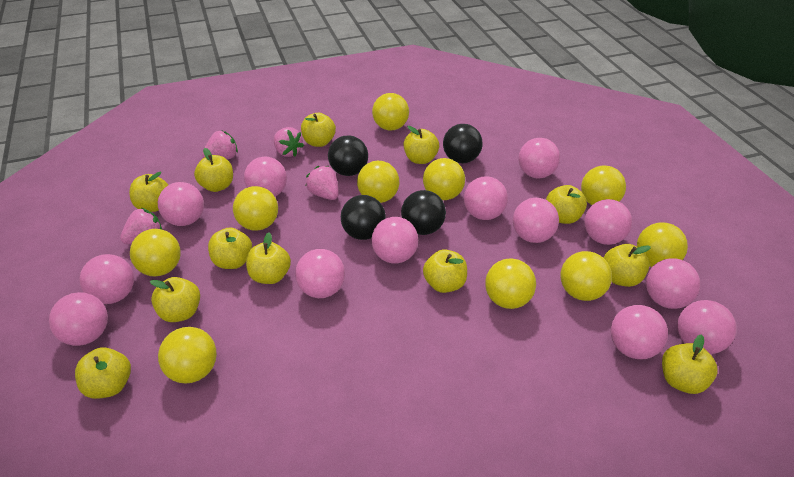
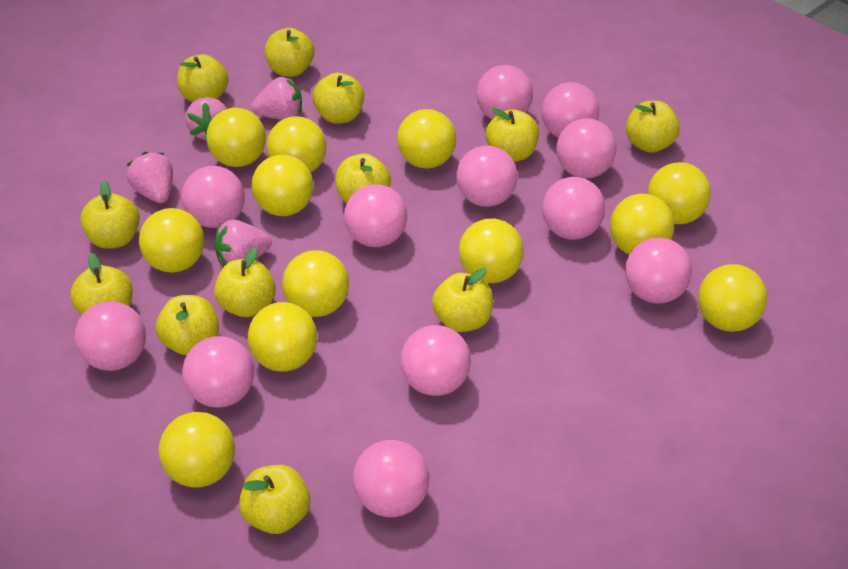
black ball: 4 -> 0
pink ball: 13 -> 12
yellow ball: 10 -> 12

